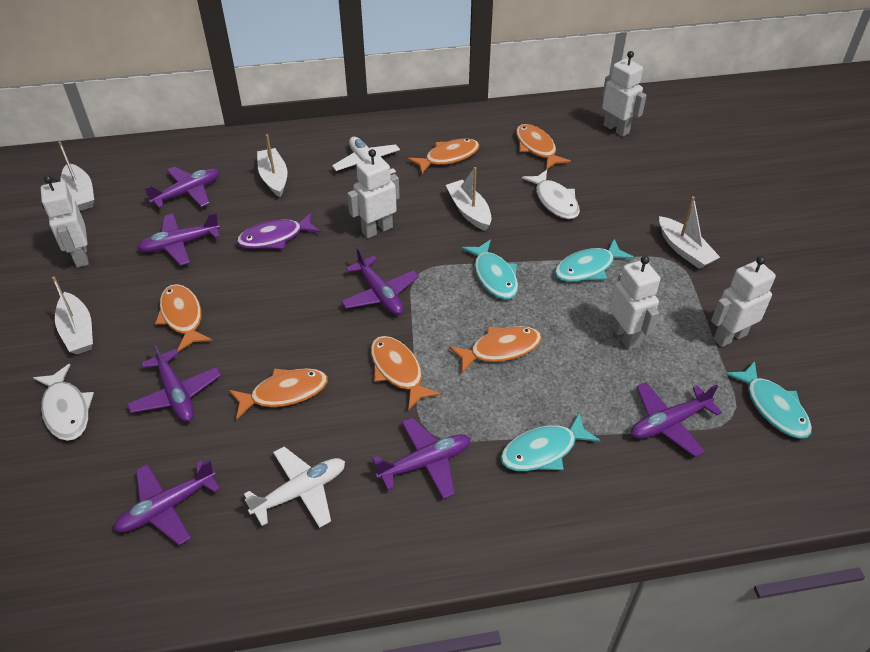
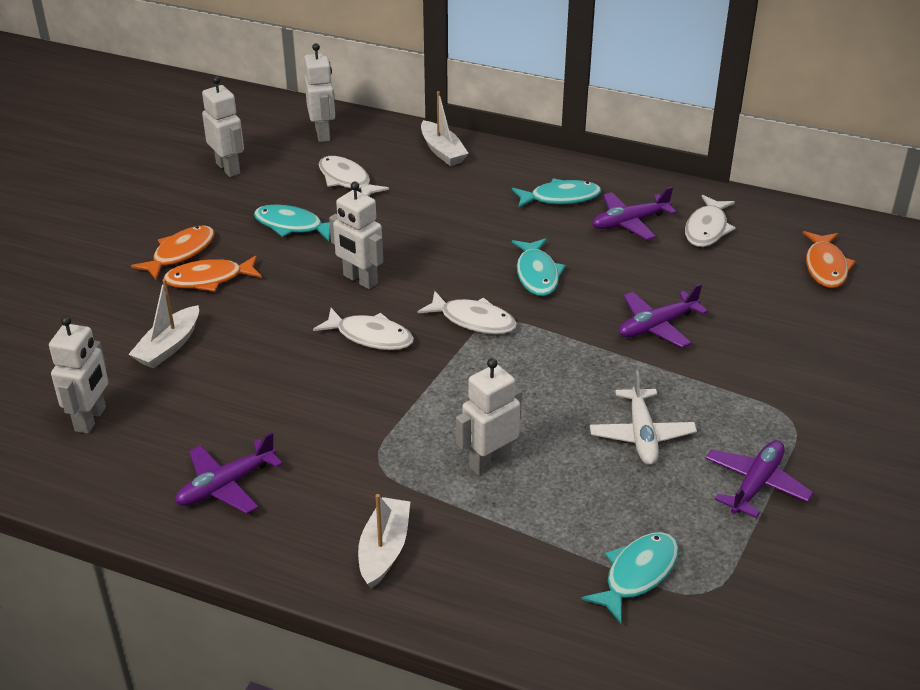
orange fish: 6 -> 3
purple fish: 1 -> 0
purple plane: 7 -> 4
white boat: 5 -> 3
white fish: 2 -> 4
white plane: 2 -> 1

